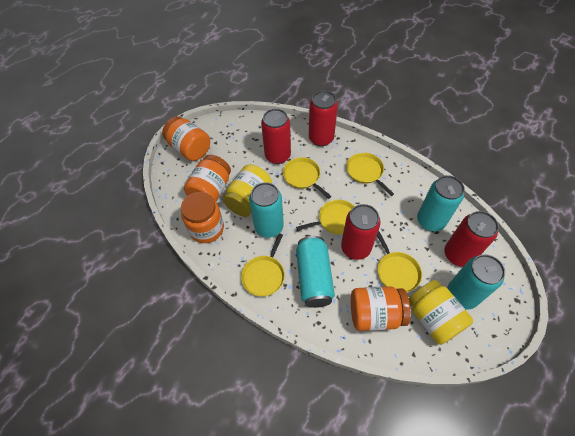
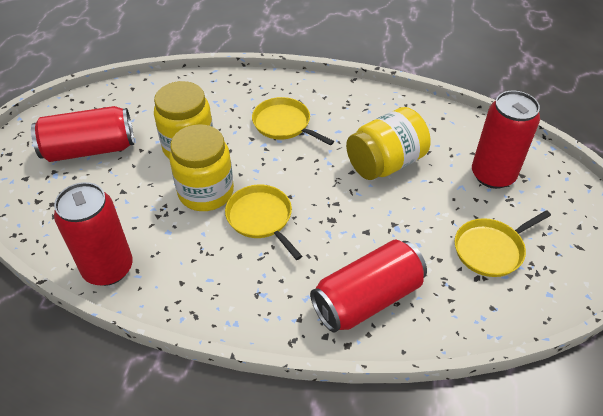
orange jar: 4 -> 0
turquoise can: 4 -> 0
yellow jar: 2 -> 3
yellow pan: 5 -> 3

